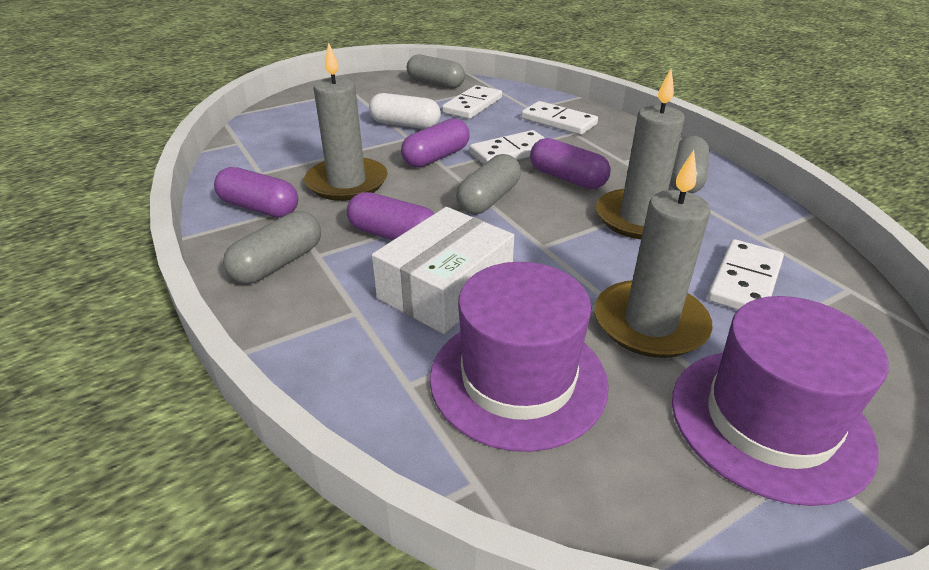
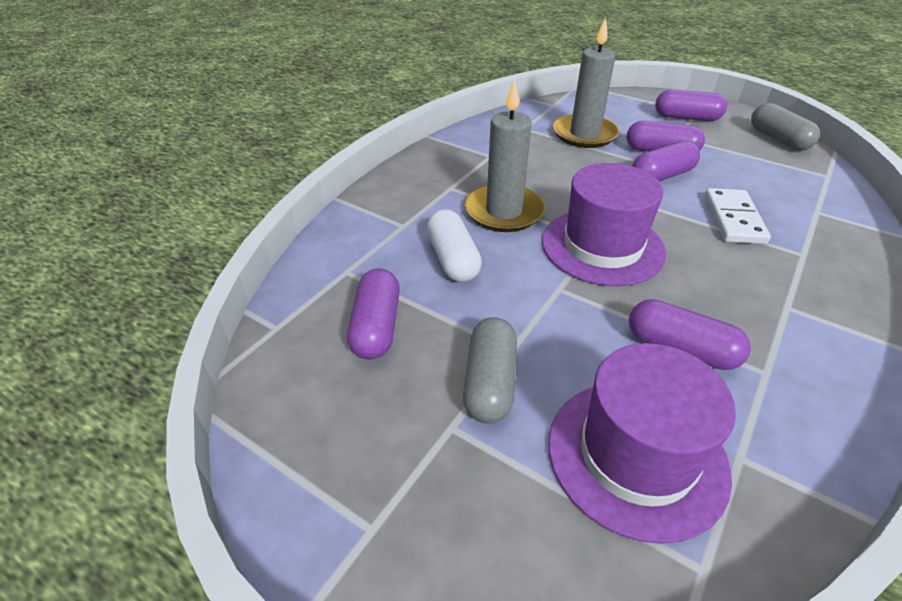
grey candle: 3 -> 2
grey capsule: 4 -> 2
purple capsule: 4 -> 5
white box: 1 -> 0
white domino: 4 -> 1

